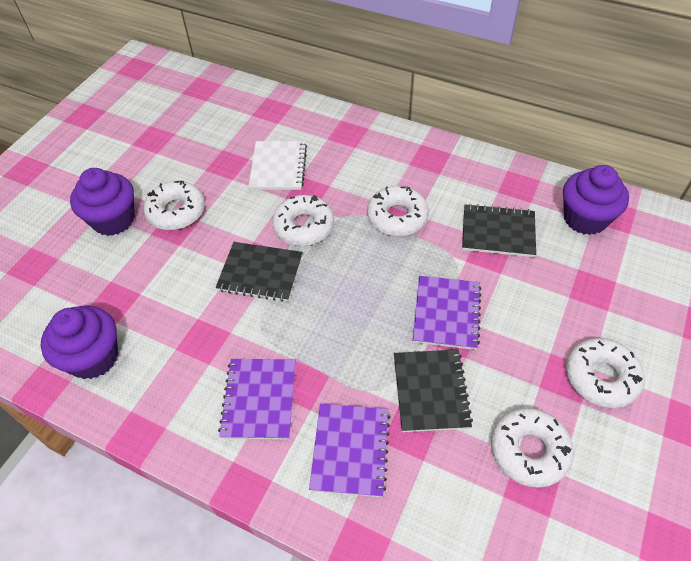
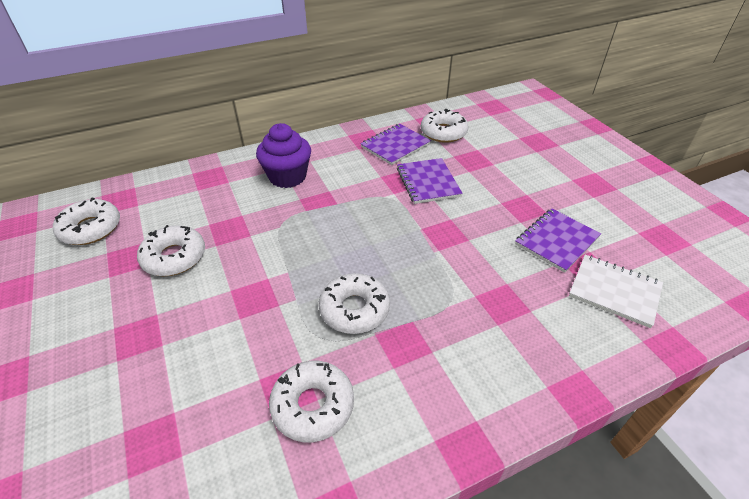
black notebook: 3 -> 0
purple cupcake: 3 -> 1

